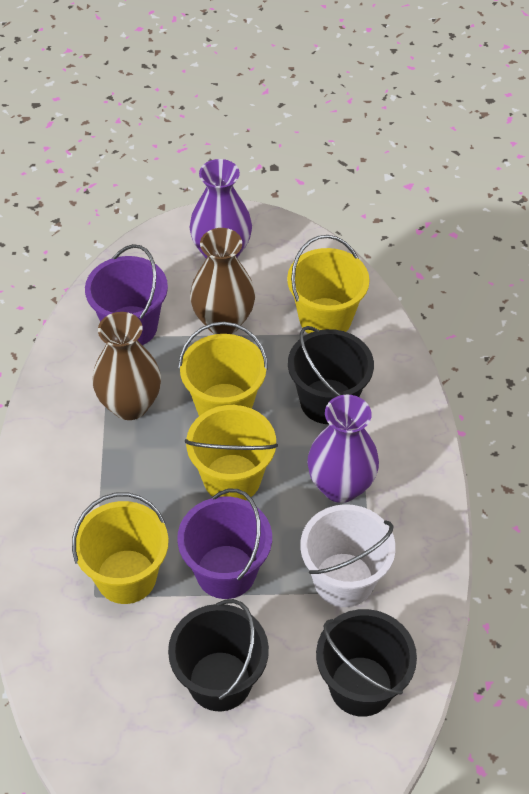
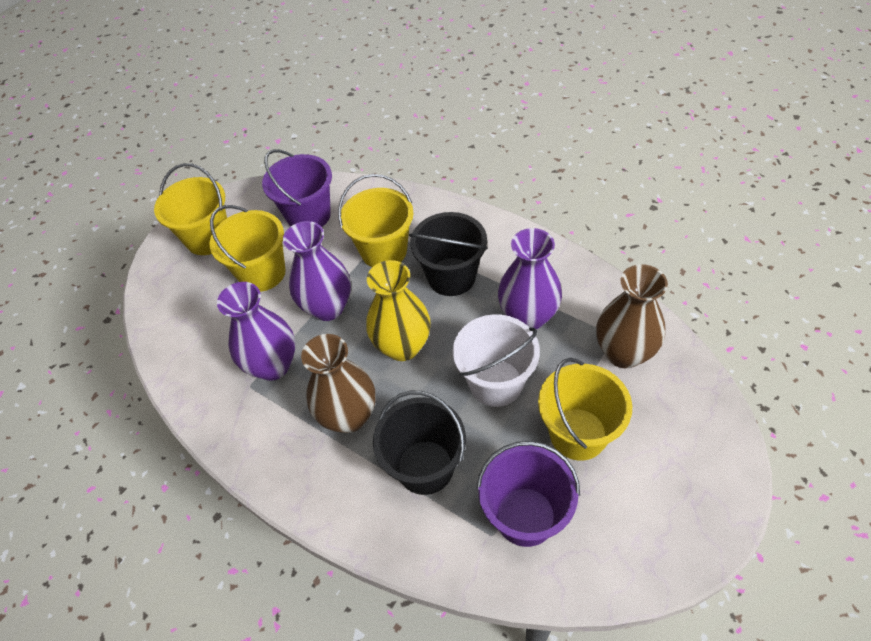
black bucket: 3 -> 2
purple vase: 2 -> 3
yellow vase: 0 -> 1

